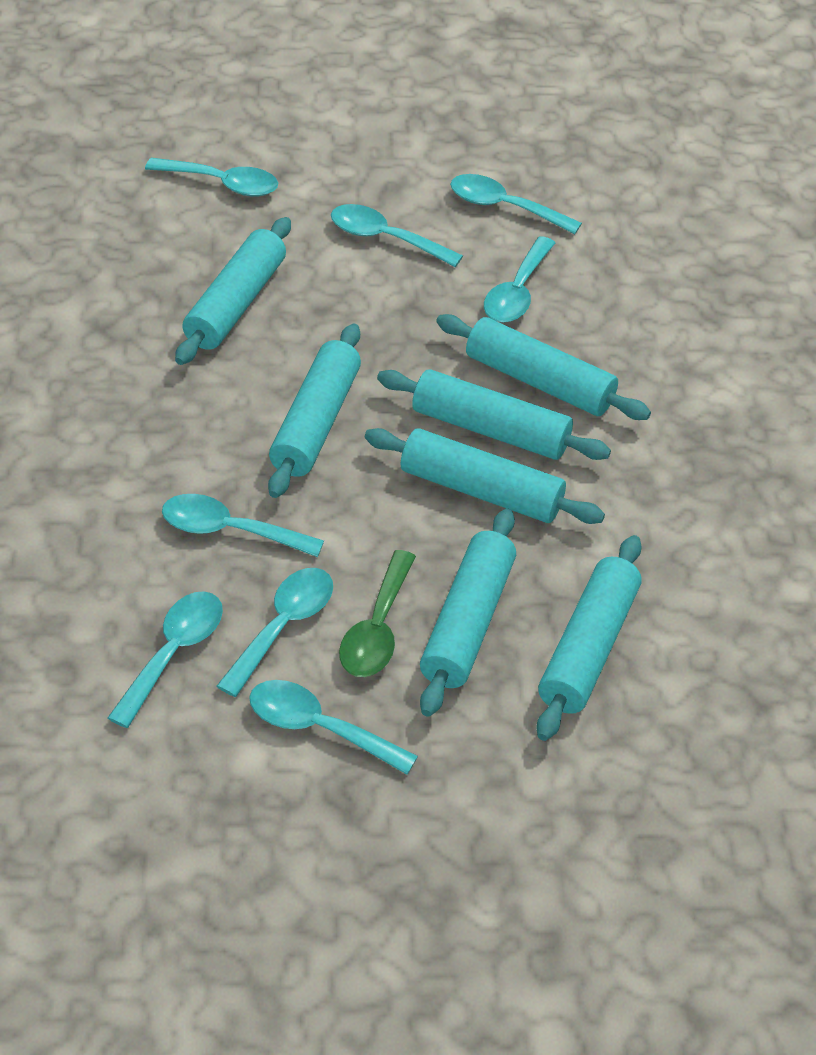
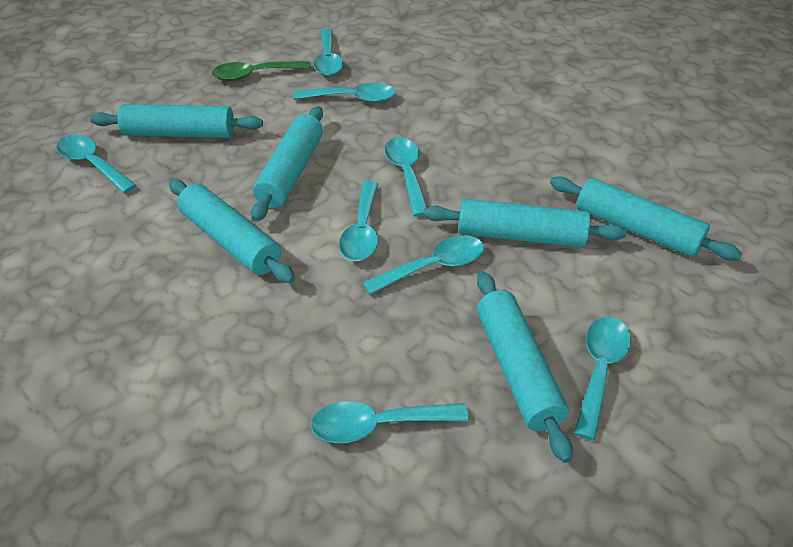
turquoise rolling pin: 7 -> 6

